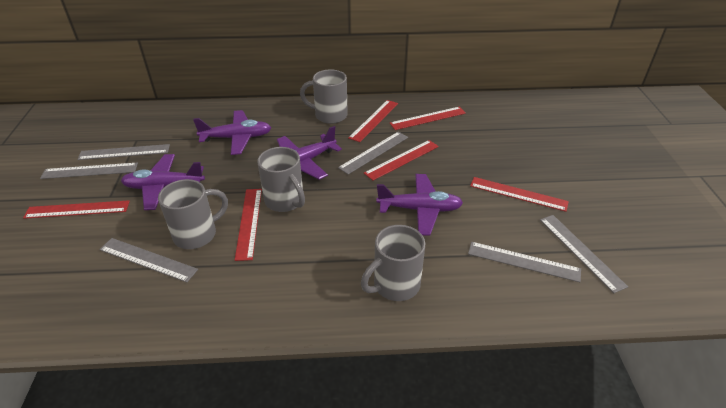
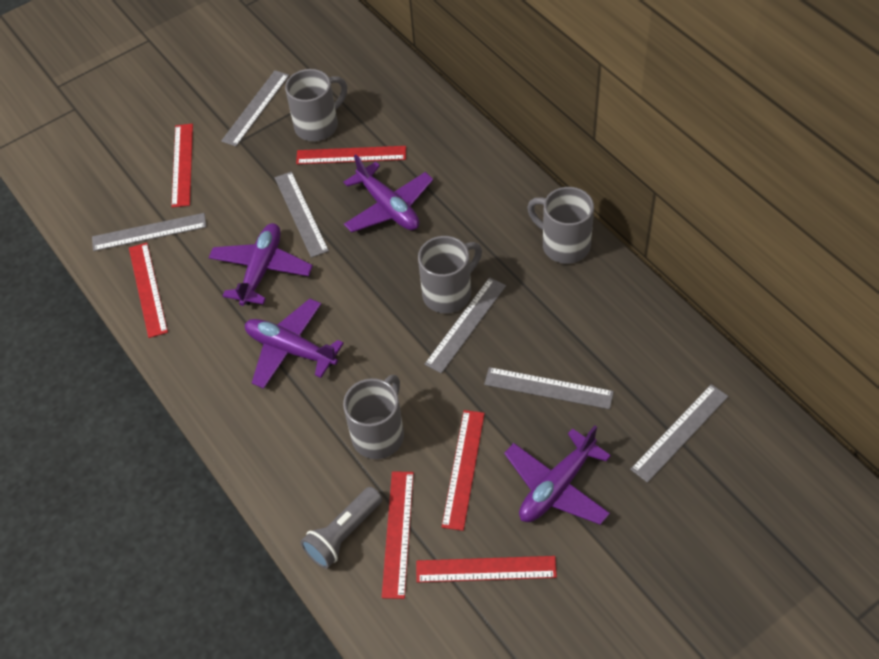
grey flashlight: 0 -> 1

